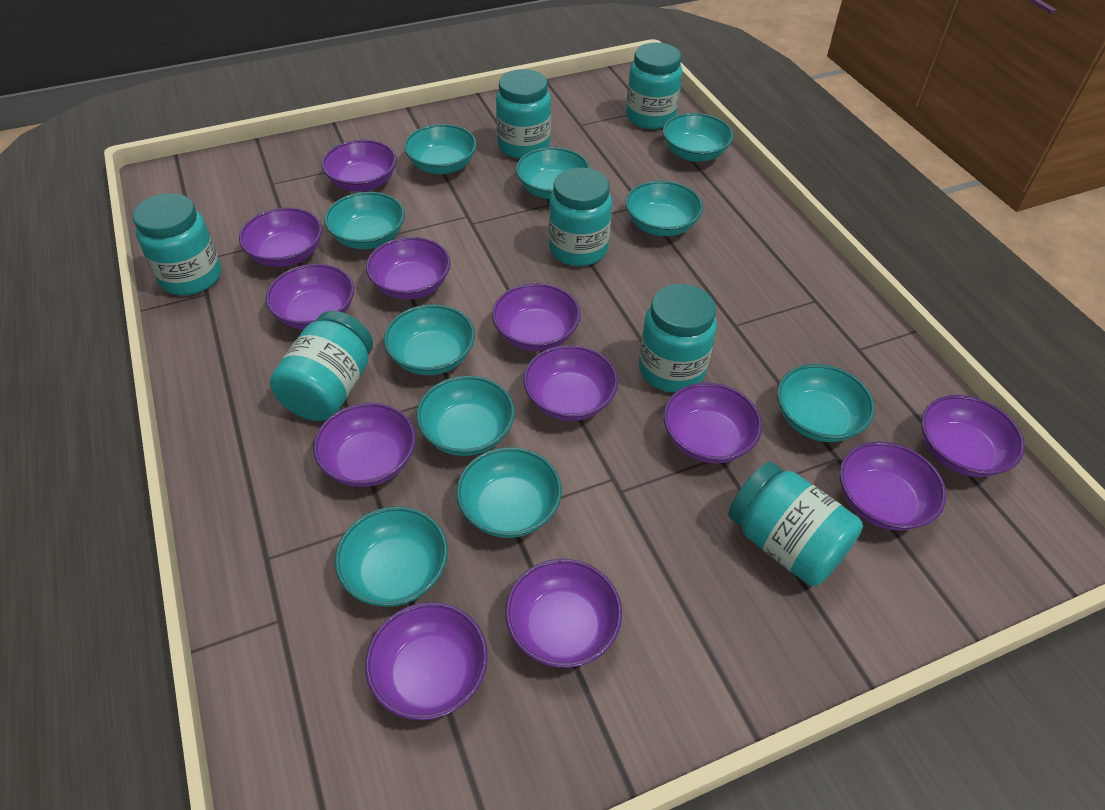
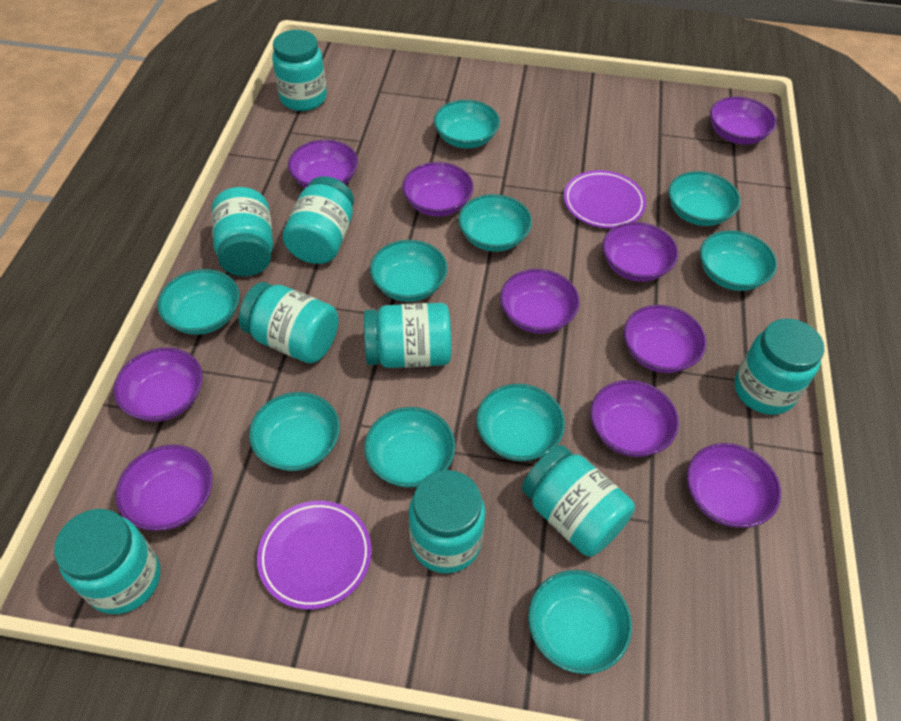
purple bowl: 12 -> 10
purple plate: 0 -> 2
turquoise jar: 7 -> 9

